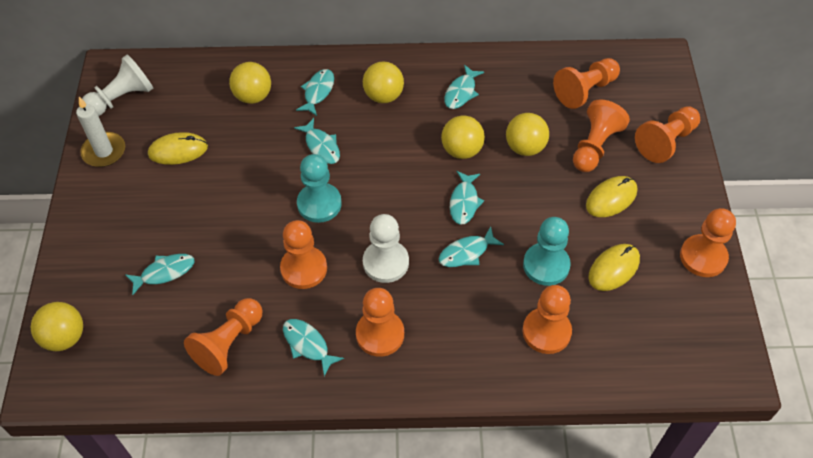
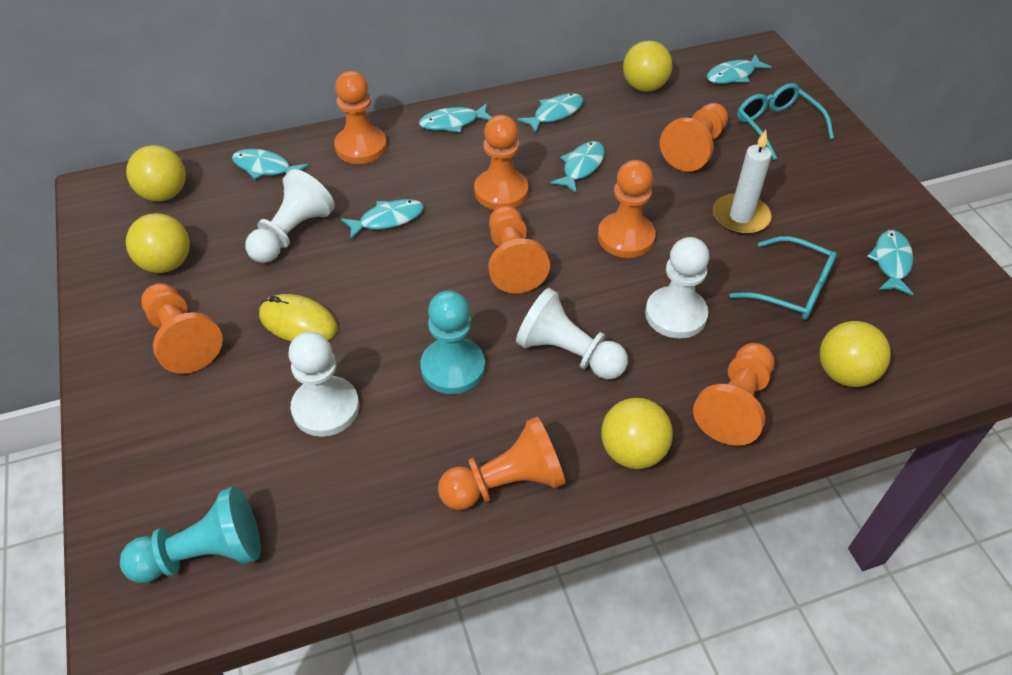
turquoise glasses: 0 -> 2
white pawn: 2 -> 4
yellow mouse: 3 -> 1

